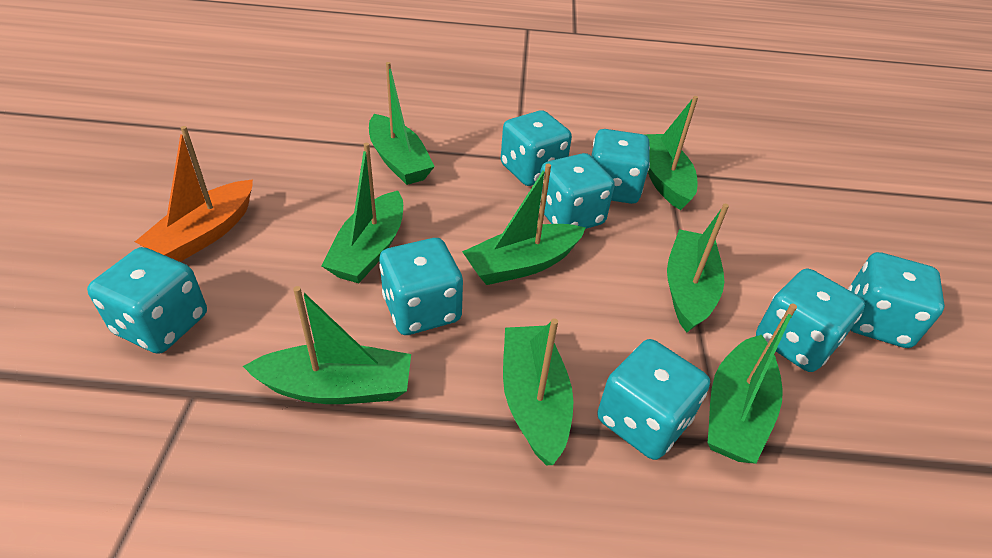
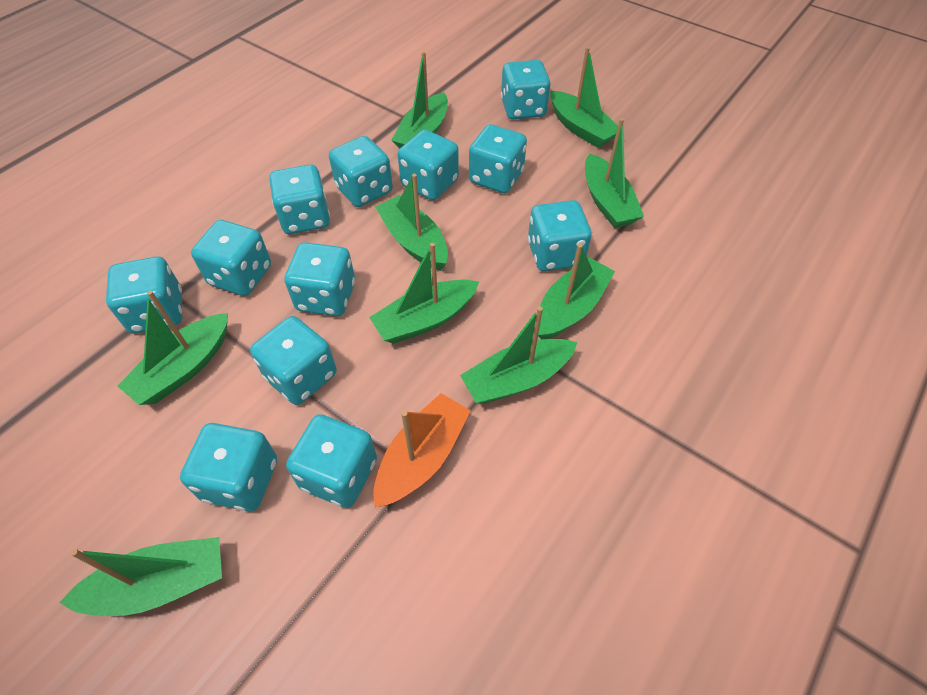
green boat: 8 -> 9
turquoise dice: 8 -> 12

